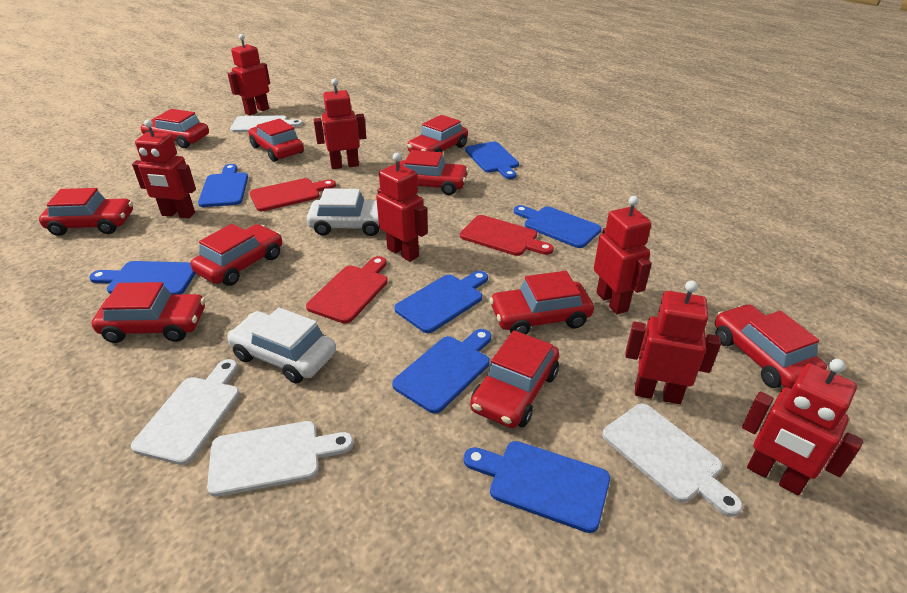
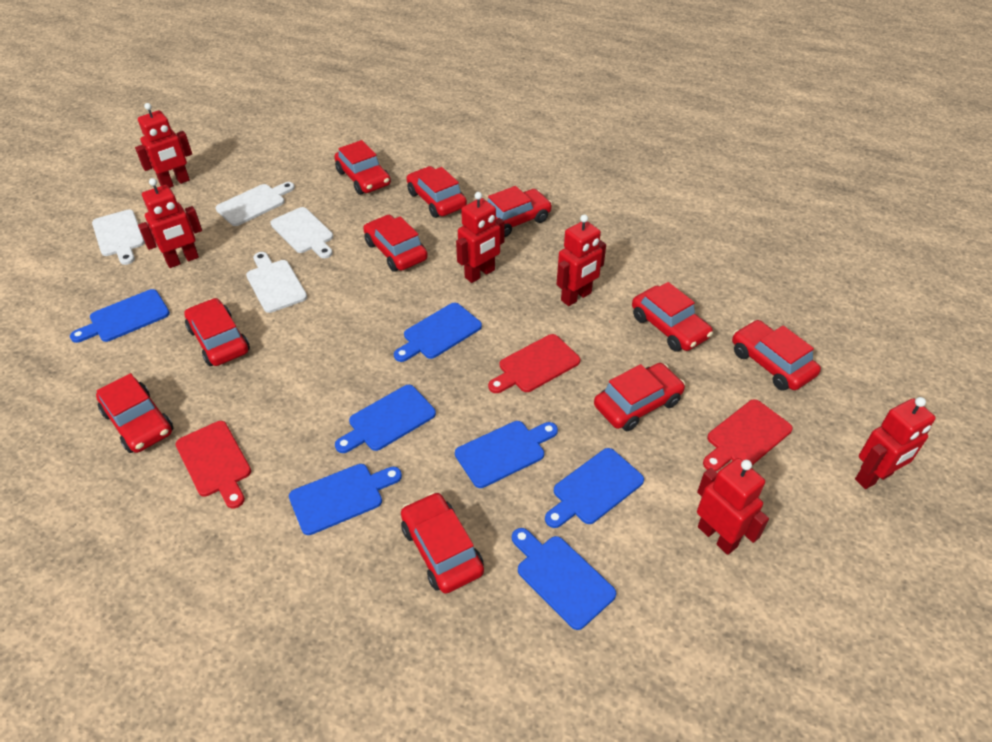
red robot: 7 -> 6
white car: 2 -> 0

